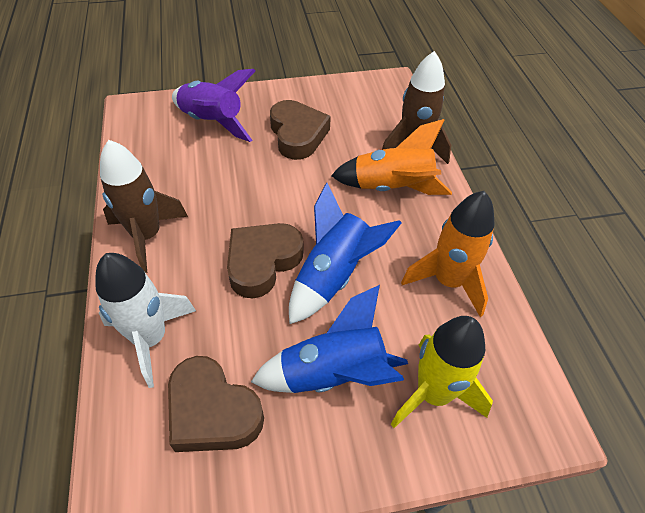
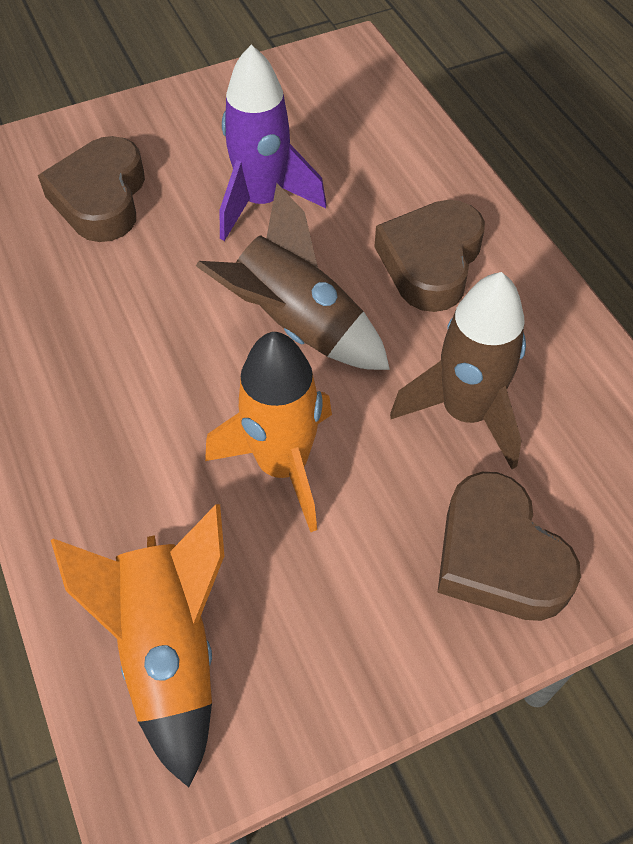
blue rocket: 2 -> 0
white rocket: 1 -> 0
yellow rocket: 1 -> 0

